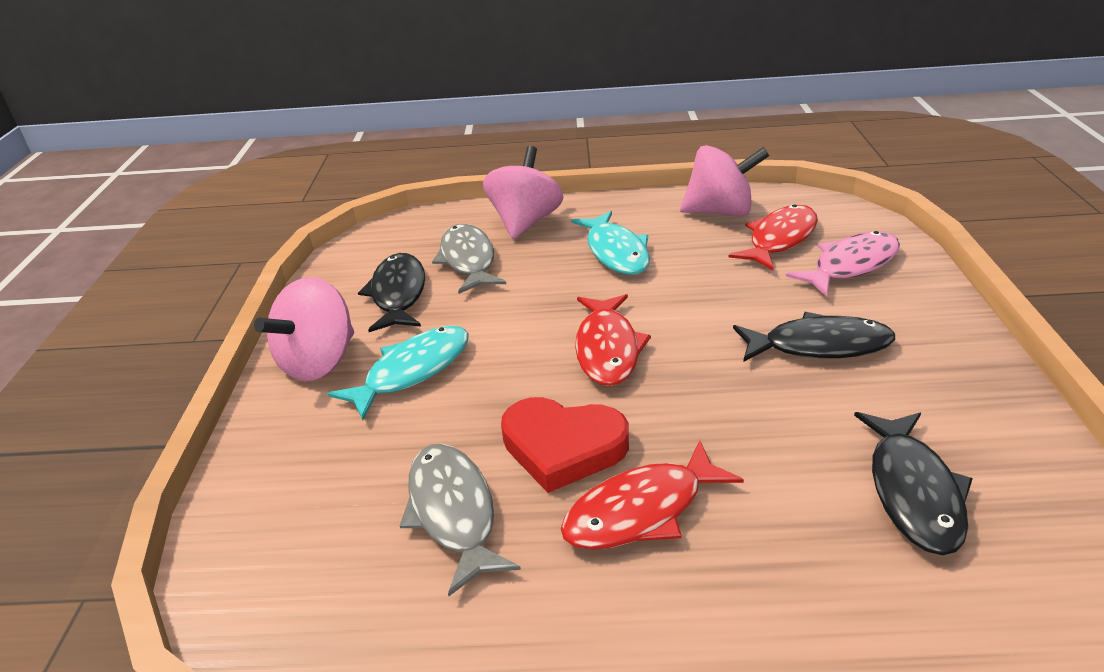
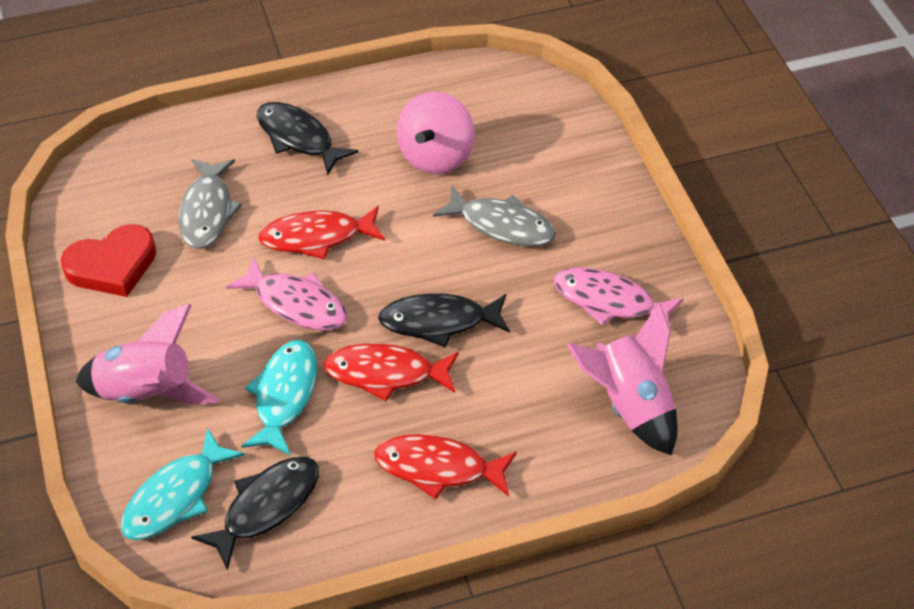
pink fish: 1 -> 2
pink rocket: 0 -> 2
pink spinning top: 3 -> 1

